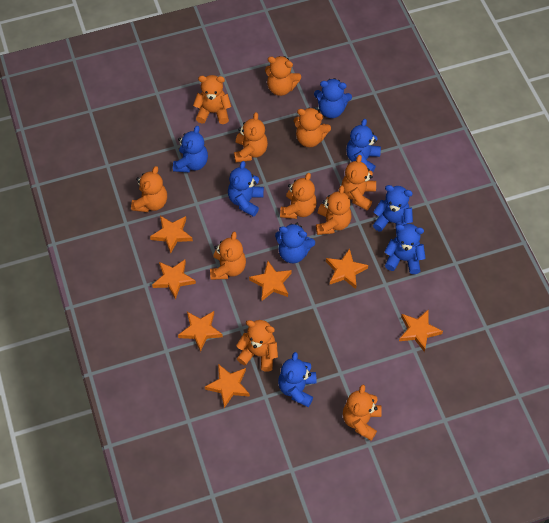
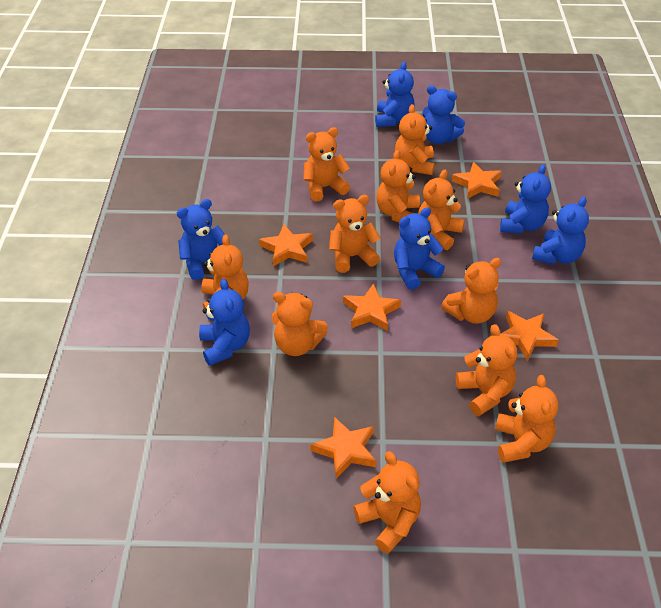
blue teddy bear: 8 -> 7
orange star: 7 -> 5

